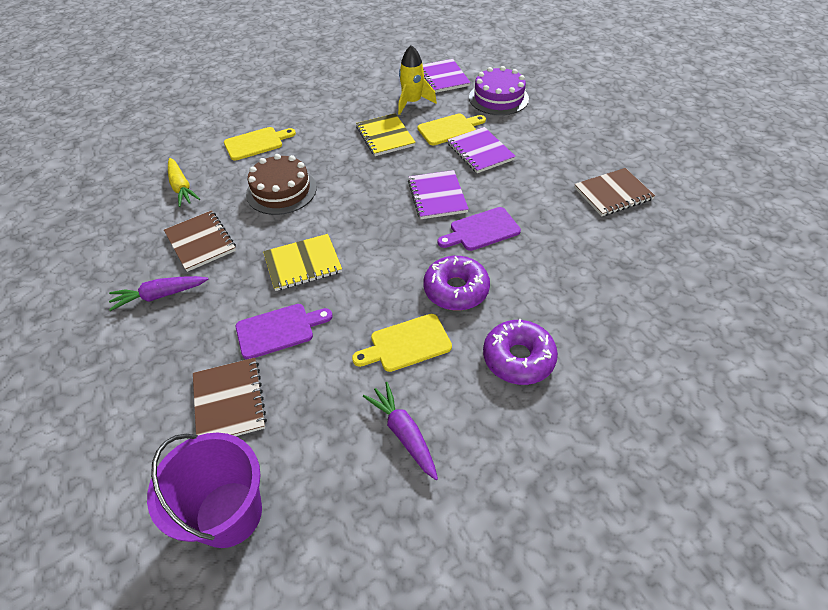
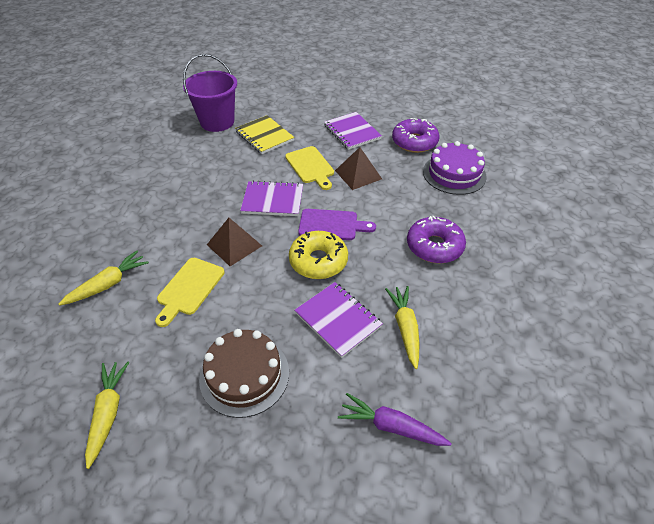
brown notebook: 3 -> 0
brown pyramid: 0 -> 2
purple carrot: 2 -> 1
purple cutting board: 2 -> 1
yellow carrot: 1 -> 3
yellow cutting board: 3 -> 2
yellow donut: 0 -> 1
yellow notebook: 2 -> 1
yellow rocket: 1 -> 0

